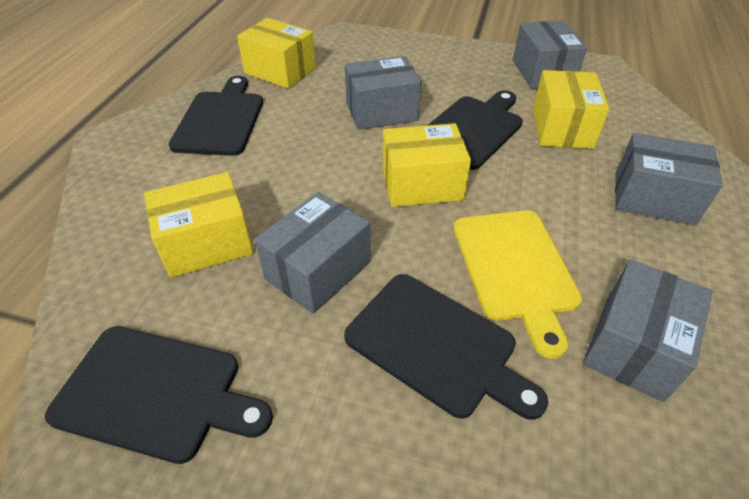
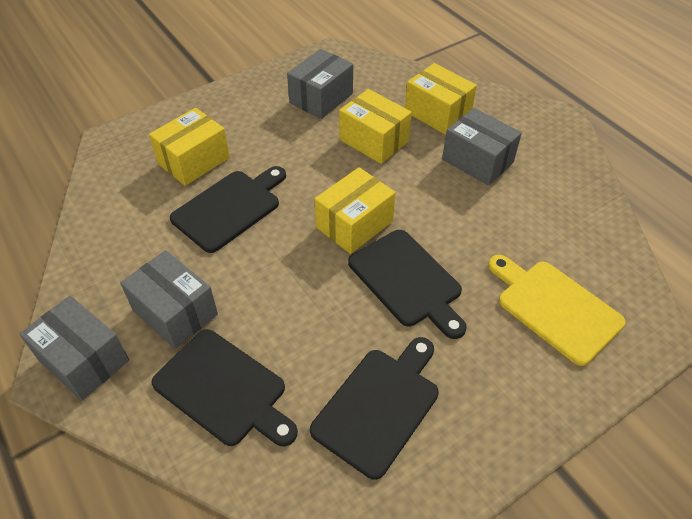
grey box: 5 -> 4

